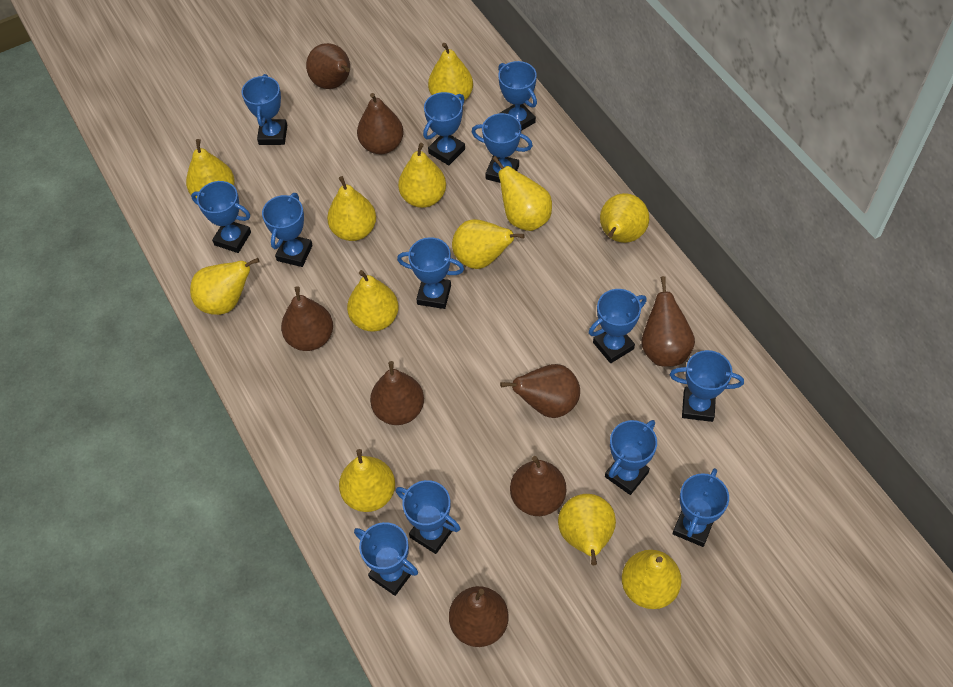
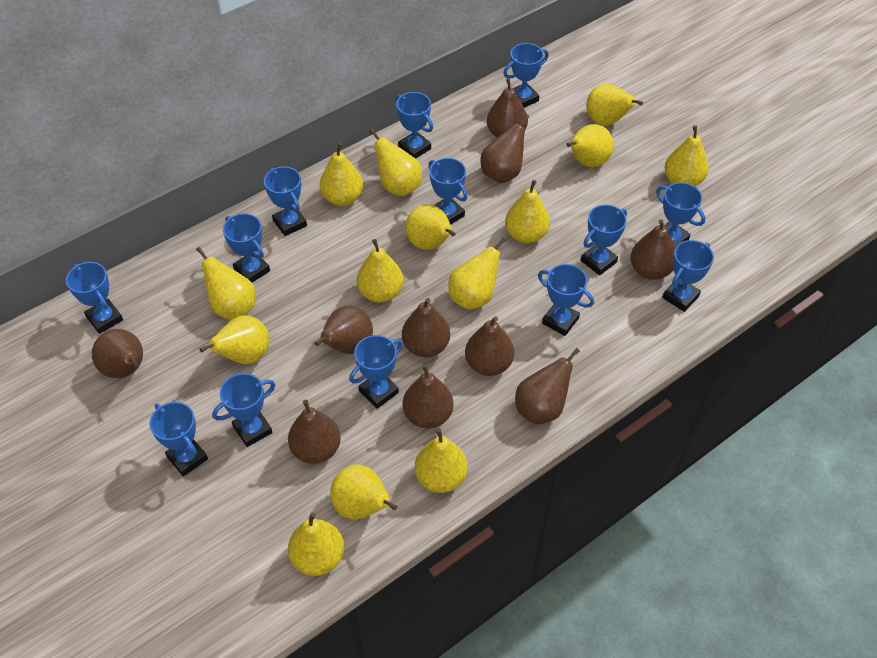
brown pear: 8 -> 10
yellow pear: 12 -> 14

